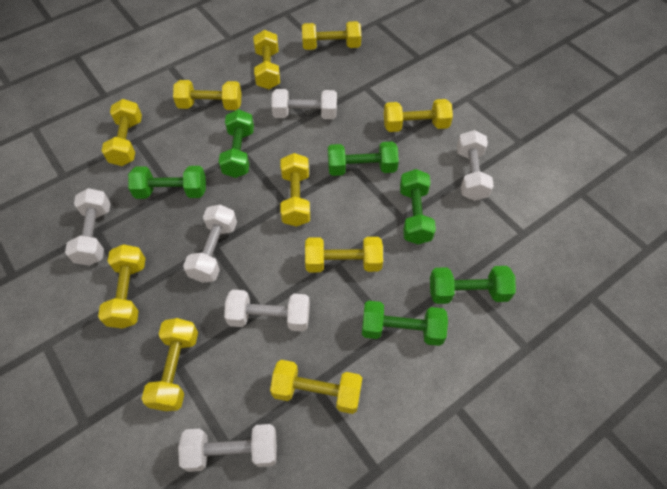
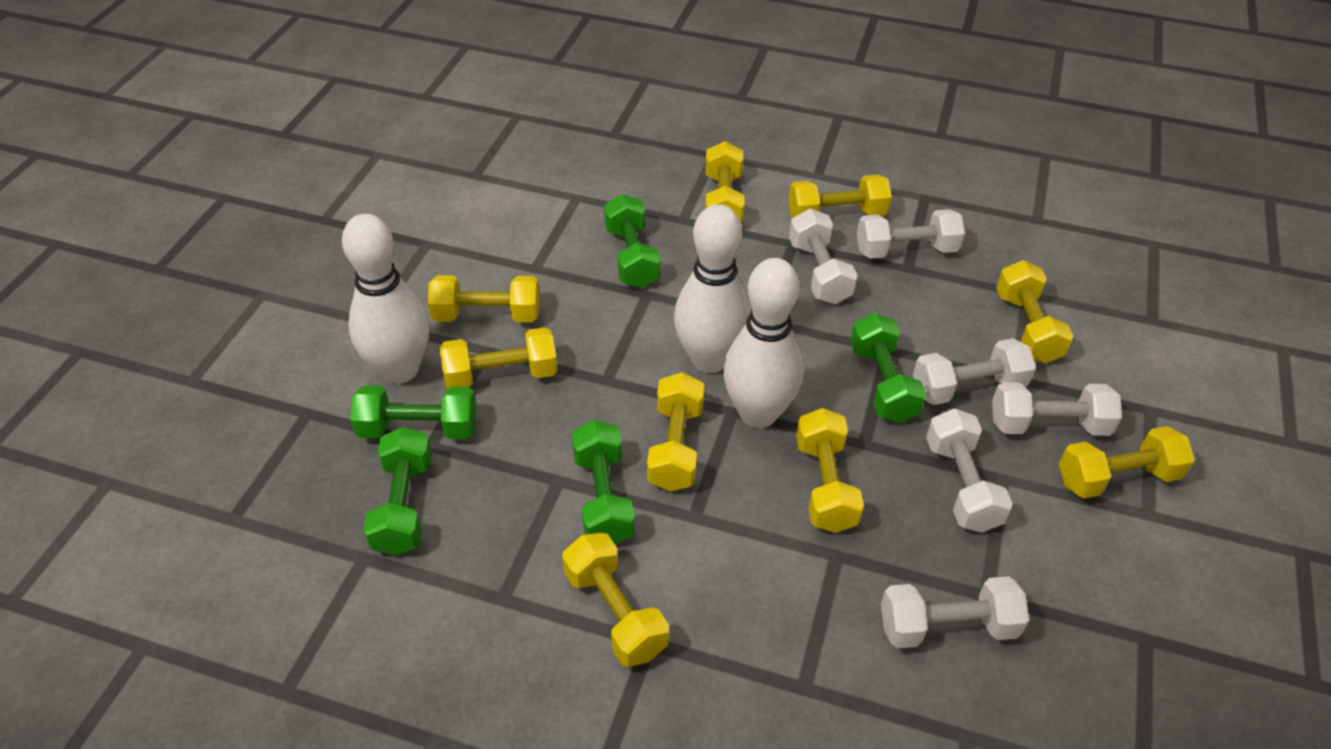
green dumbbell: 6 -> 5
white bowling pin: 0 -> 3
yellow dumbbell: 10 -> 9

